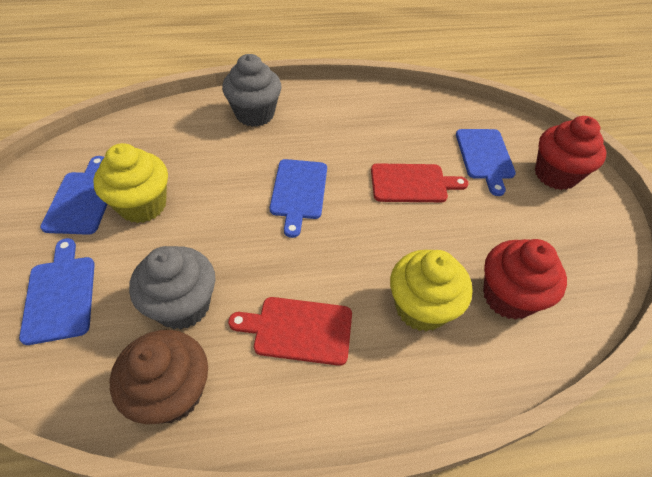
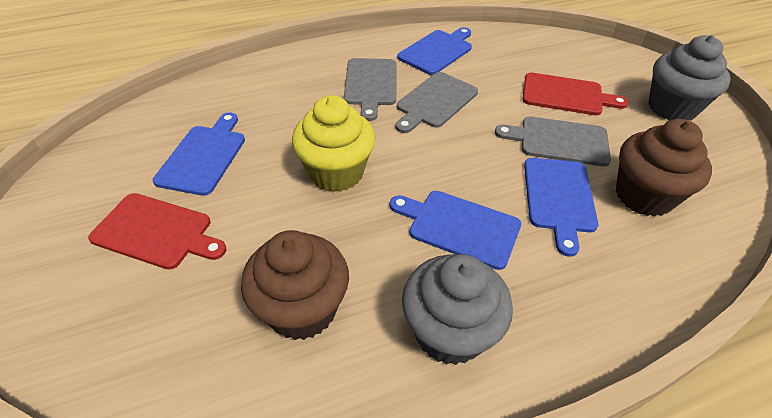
brown cupcake: 1 -> 2
grey cutting board: 0 -> 3
red cupcake: 2 -> 0
yellow cupcake: 2 -> 1

